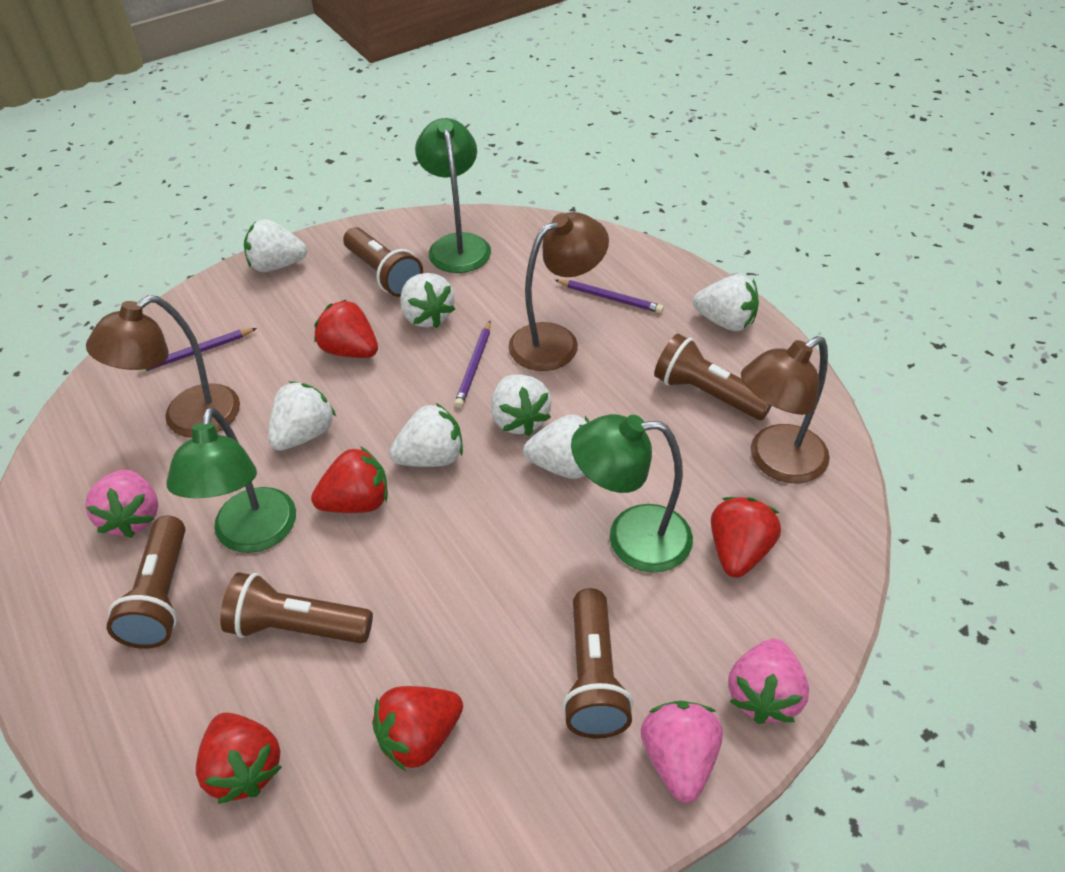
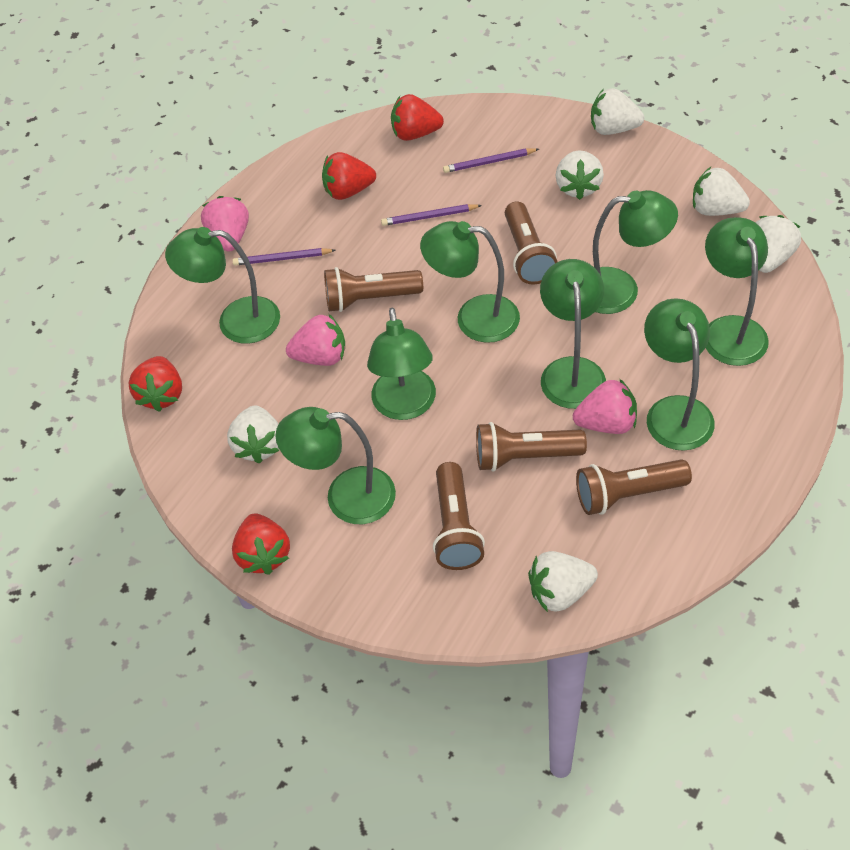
brown lamp: 3 -> 0
green lamp: 3 -> 8
red strawberry: 5 -> 4
white strawberry: 7 -> 6

